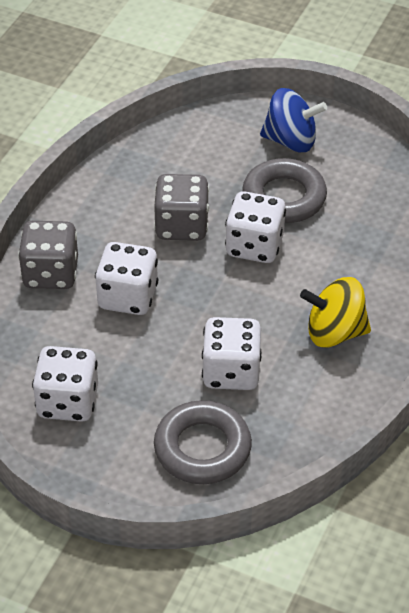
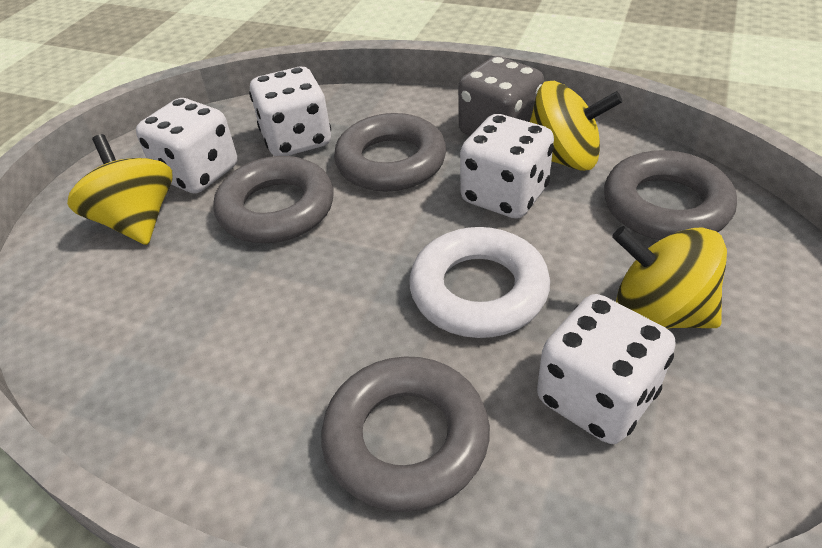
blue spinning top: 1 -> 0
grey dice: 2 -> 1
grey ring: 2 -> 4
white ring: 0 -> 1
yellow spinning top: 1 -> 3

